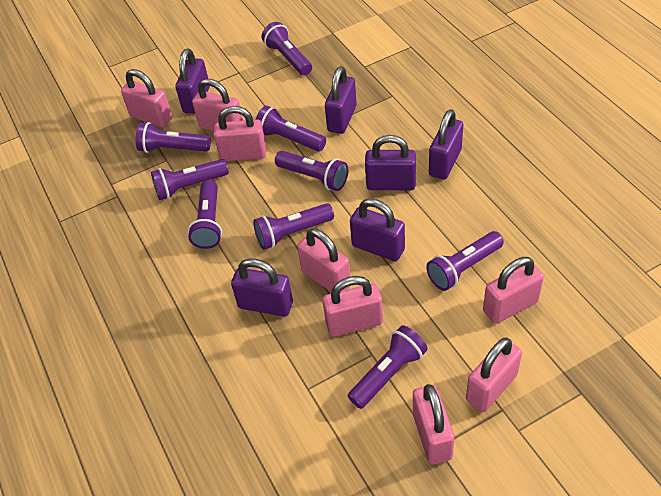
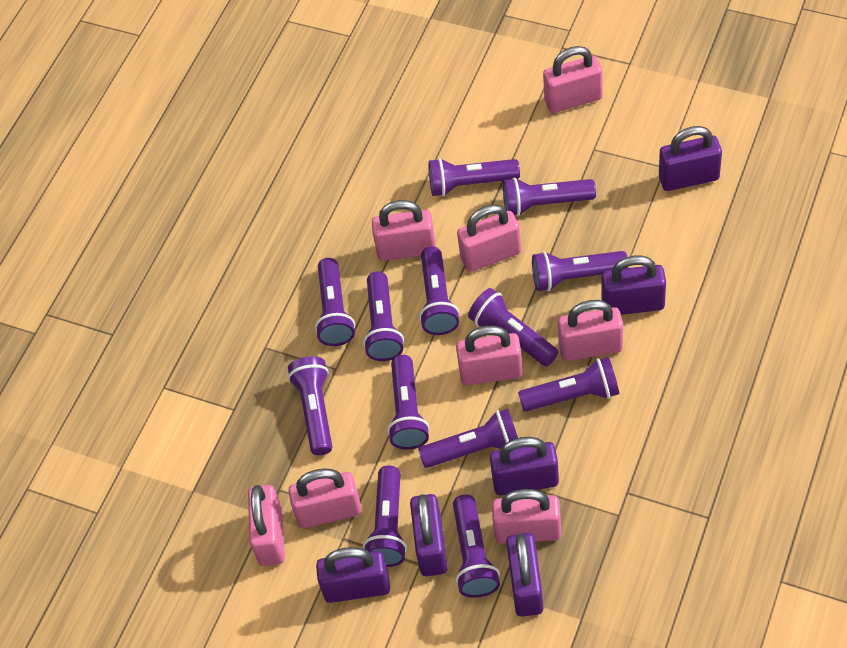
purple flashlight: 9 -> 13

